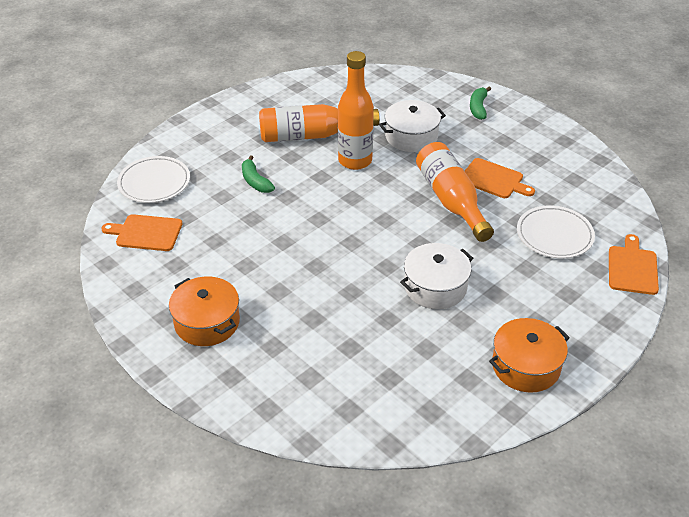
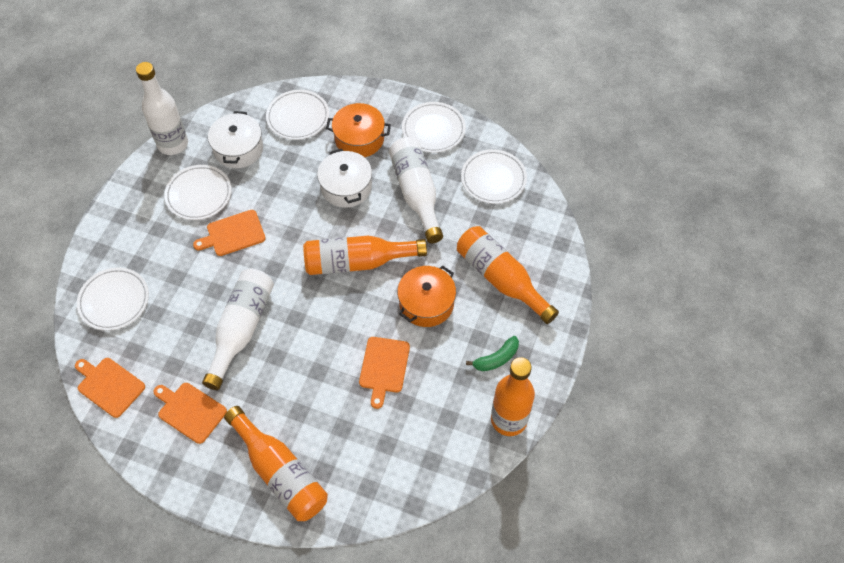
green banana: 2 -> 1
orange bottle: 3 -> 4
orange cutting board: 3 -> 4
white bottle: 0 -> 3
white plate: 2 -> 5

